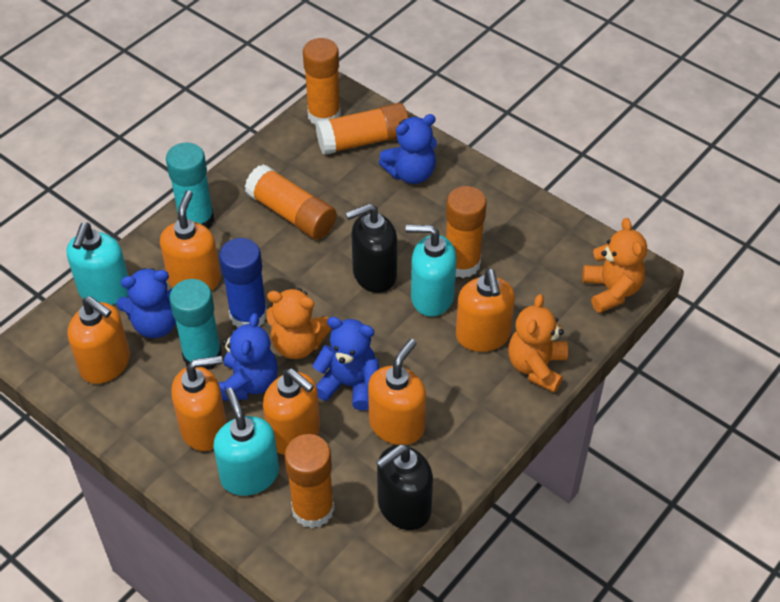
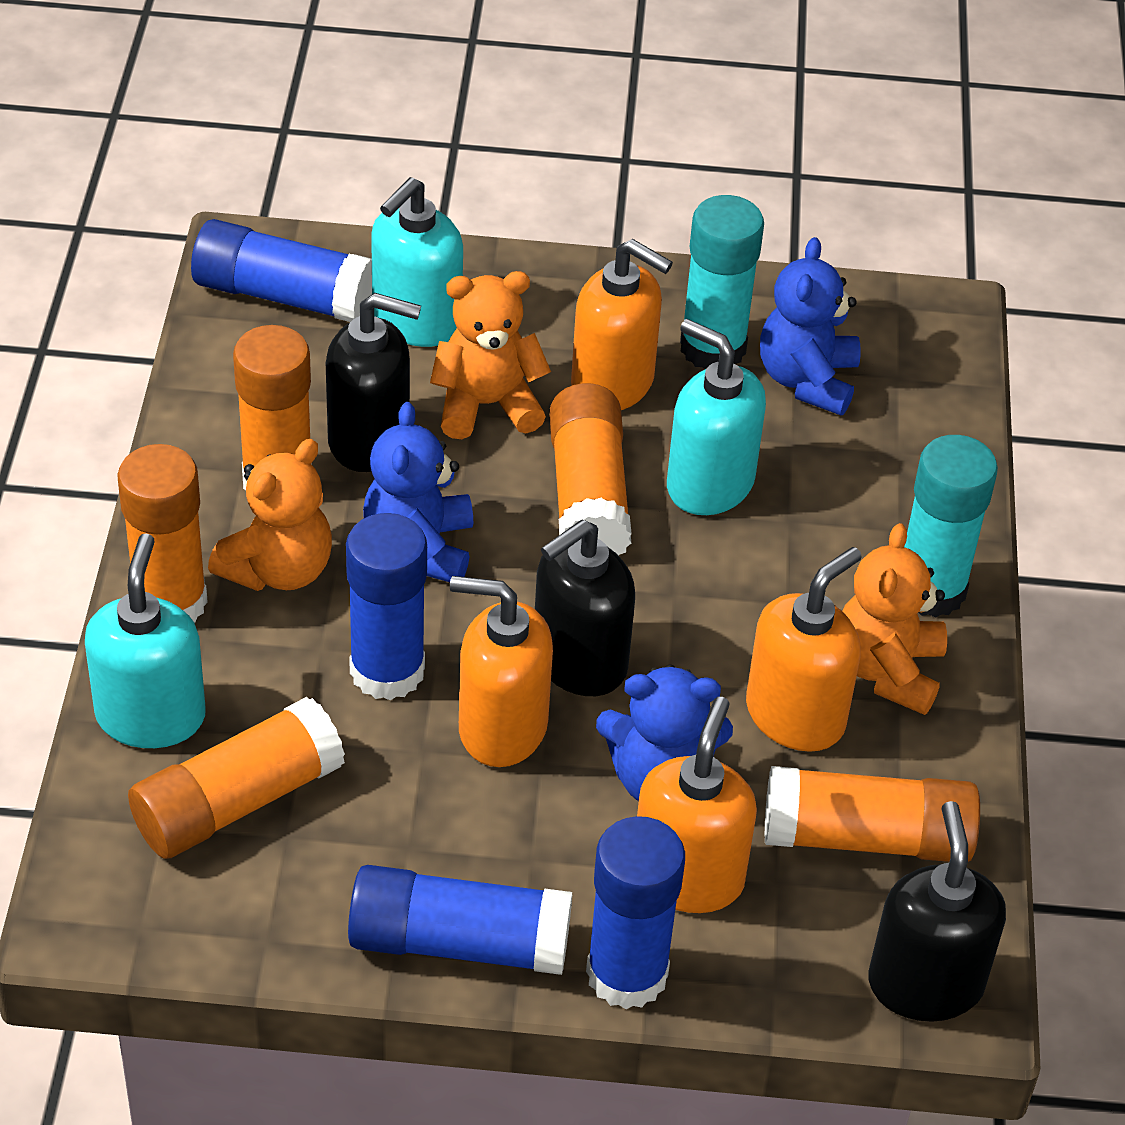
black soap dispenser: 2 -> 3
blue glue stick: 1 -> 4
blue teddy bear: 4 -> 3
orange soap dispenser: 6 -> 4

